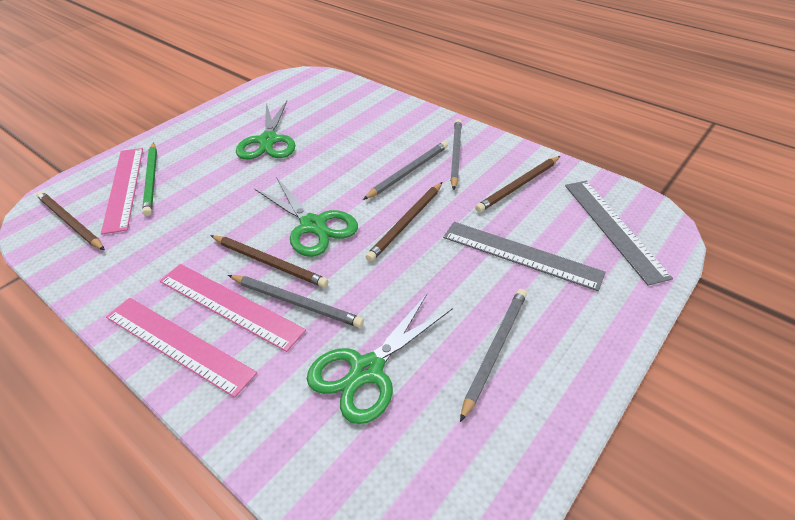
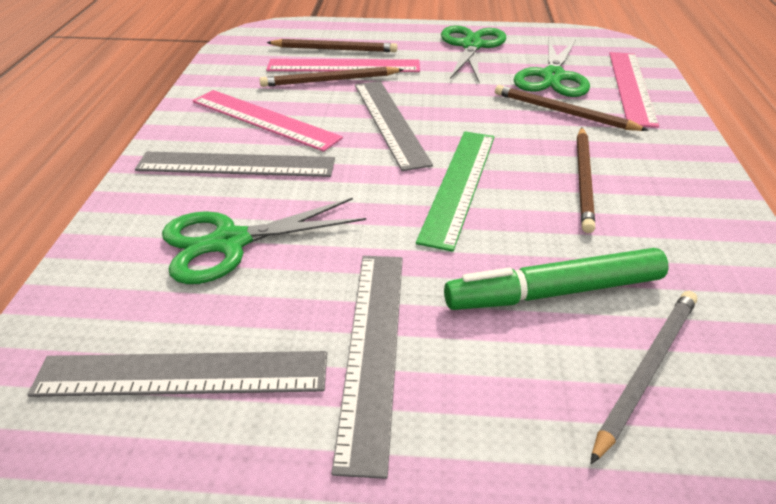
green marker: 0 -> 1
green pencil: 1 -> 0
green ruler: 0 -> 1
grey pencil: 4 -> 1
grey ruler: 2 -> 4

